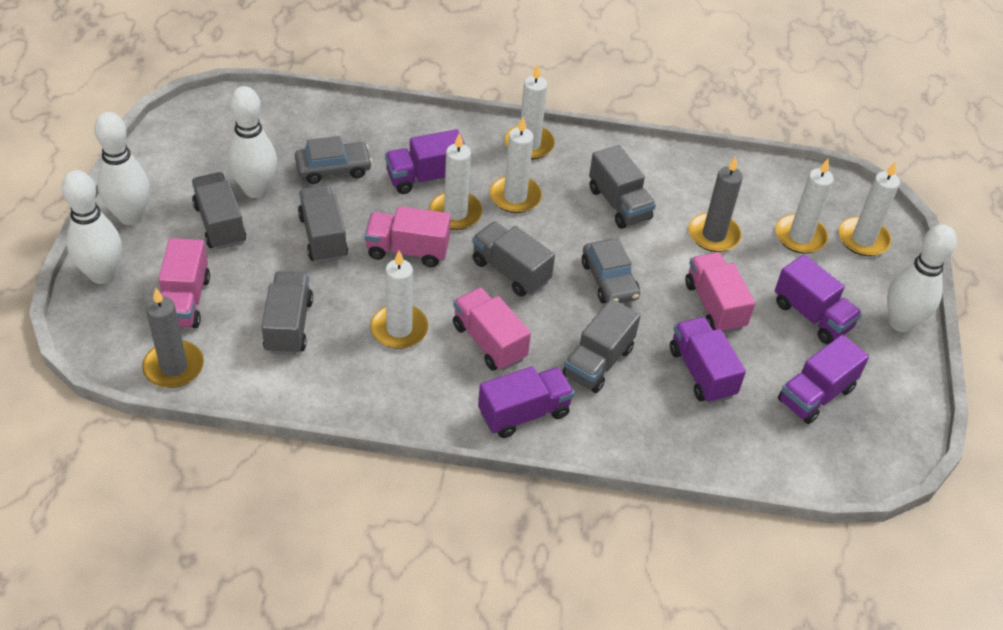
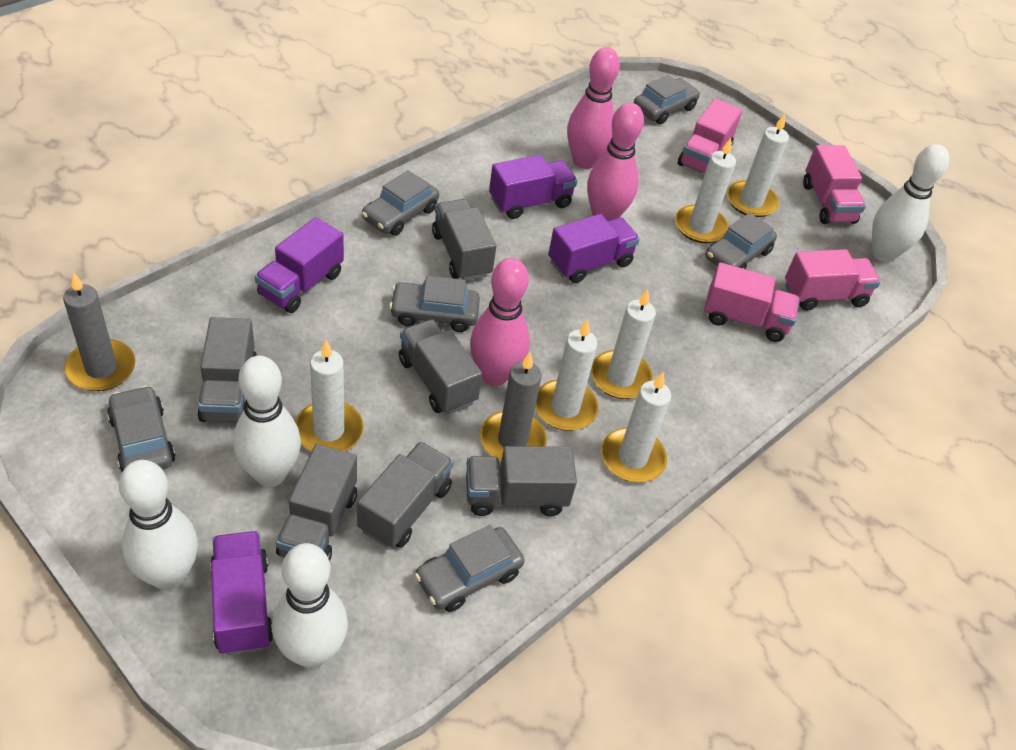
grey car: 2 -> 6
pink bowling pin: 0 -> 3
purple truck: 5 -> 4

